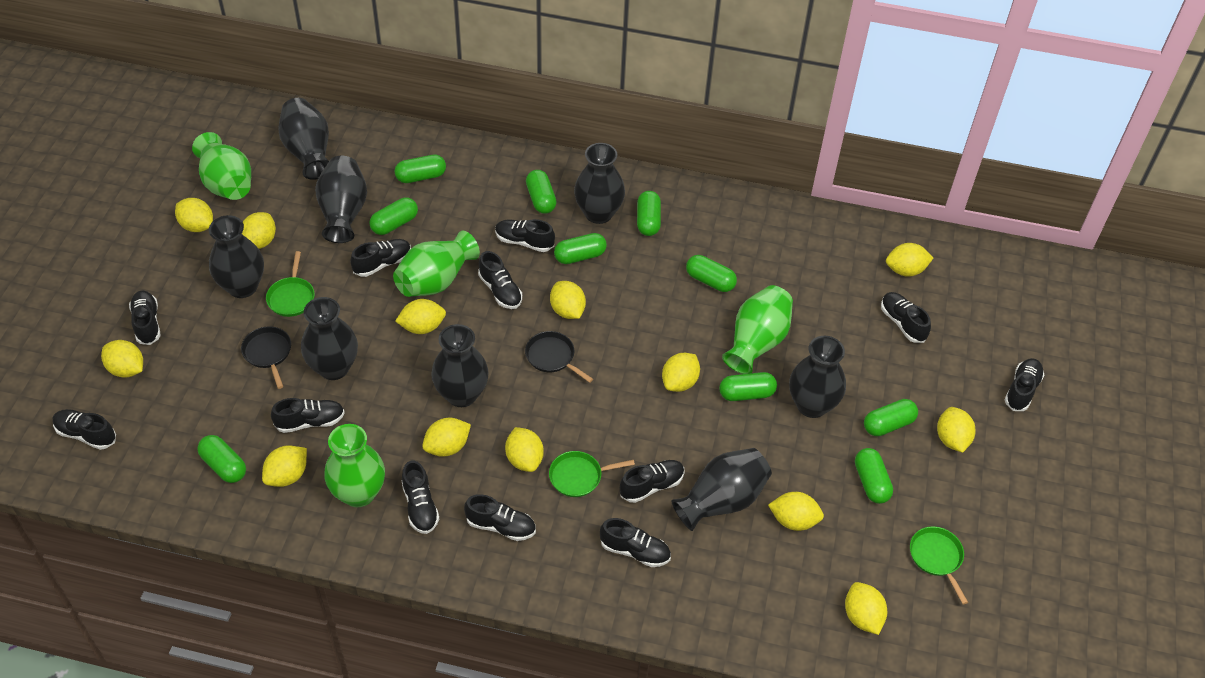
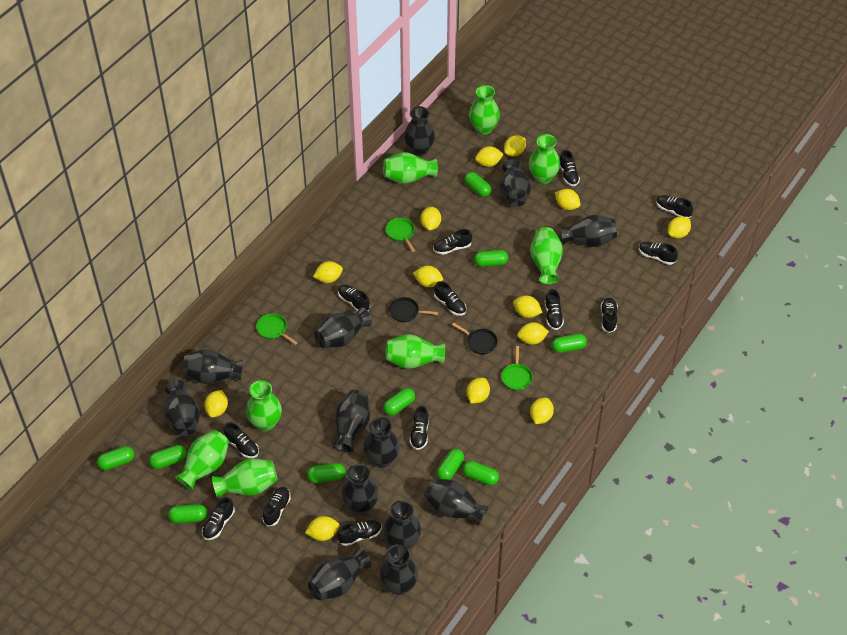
black shoe: 12 -> 13
black vase: 8 -> 13
green vase: 4 -> 8

